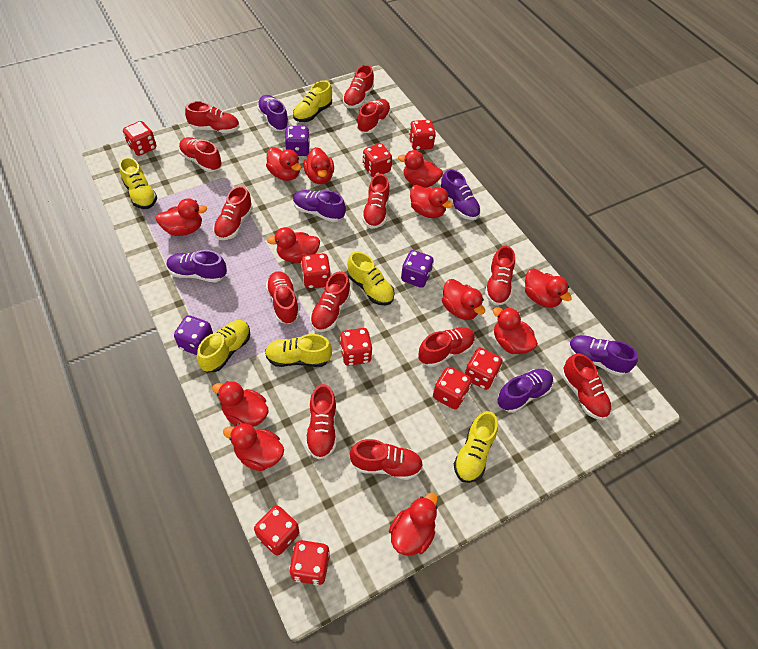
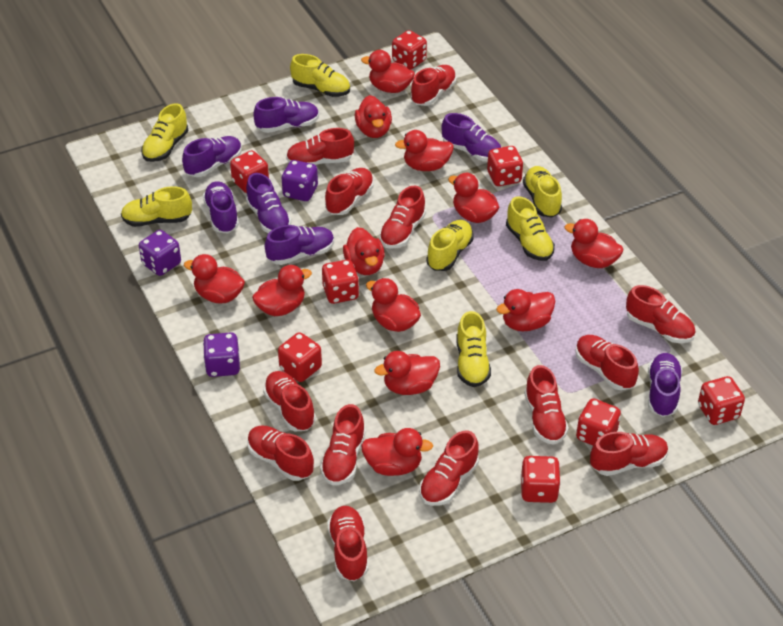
purple shoe: 6 -> 7
red dice: 9 -> 8
yellow shoe: 6 -> 7

